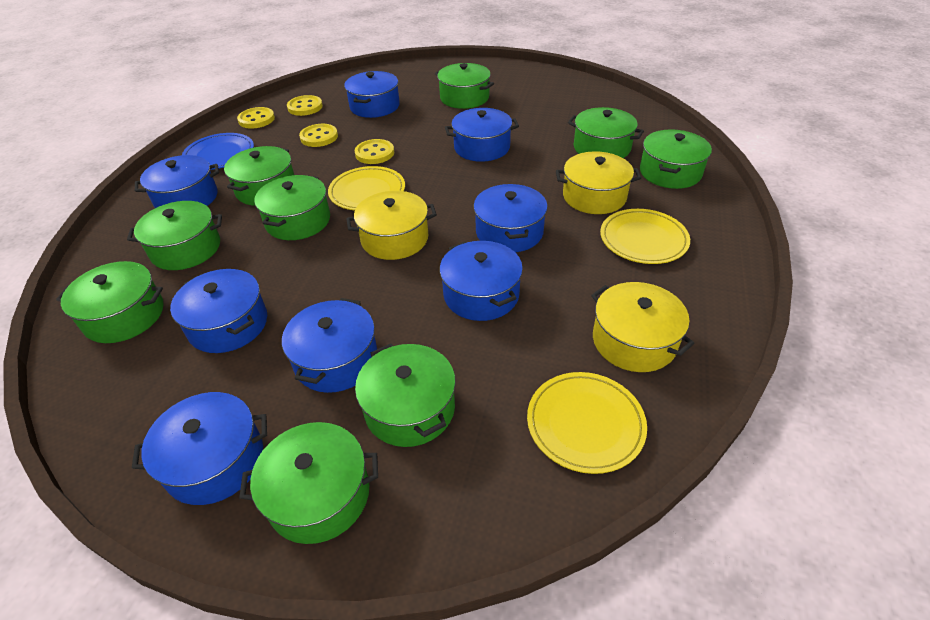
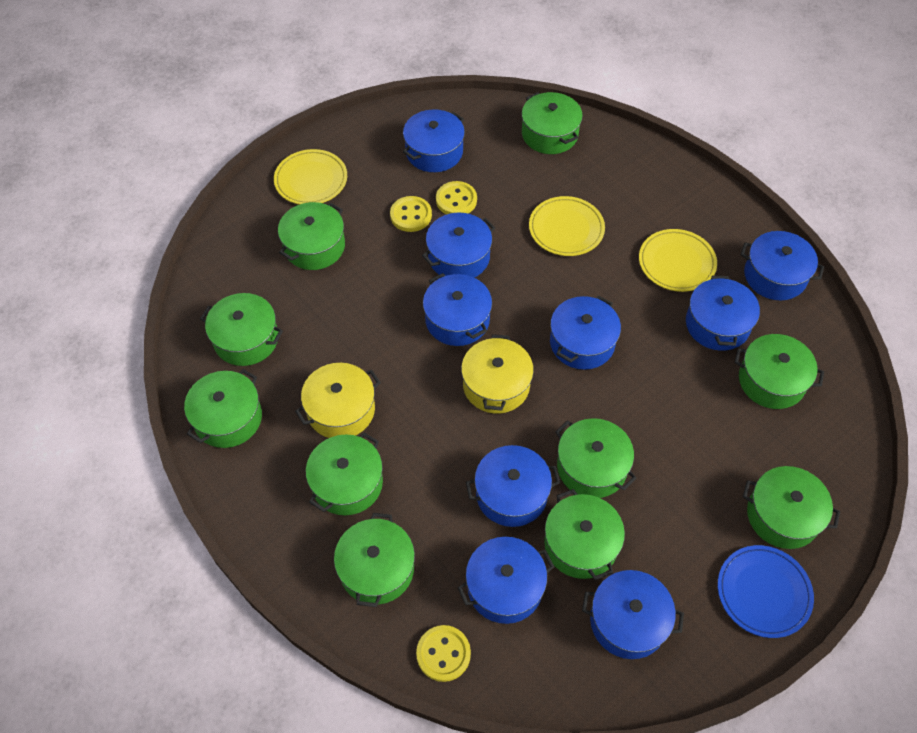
blue pot: 8 -> 9
green pot: 9 -> 10
yellow button: 4 -> 3
yellow pot: 3 -> 2

